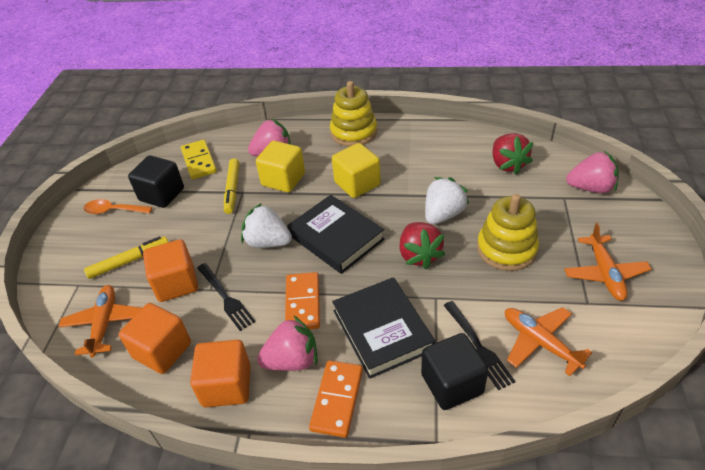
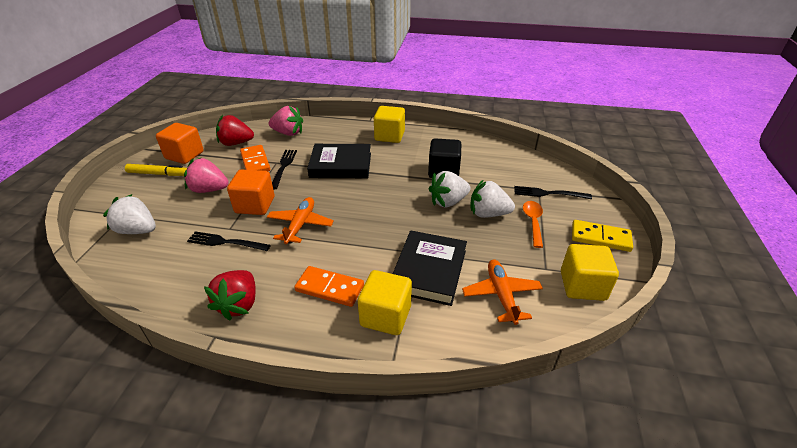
black cube: 2 -> 1
black fork: 2 -> 3
orange cube: 3 -> 2
orange plane: 3 -> 2
pink strawberry: 3 -> 2
white strawberry: 2 -> 3
yellow cube: 2 -> 3
yellow marker: 2 -> 1
yellow stacking toy: 2 -> 0

